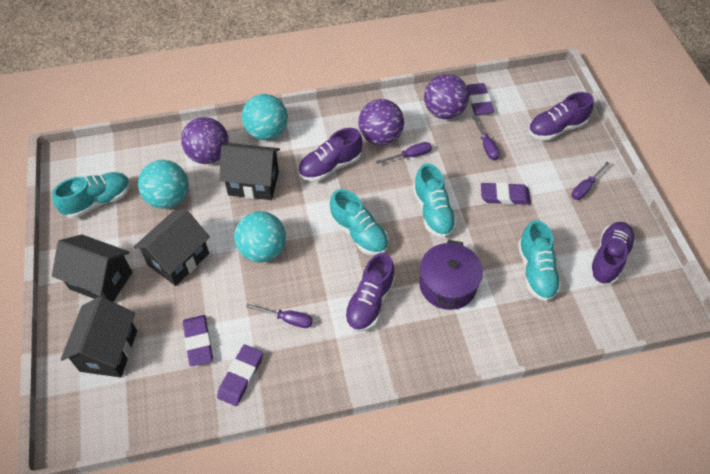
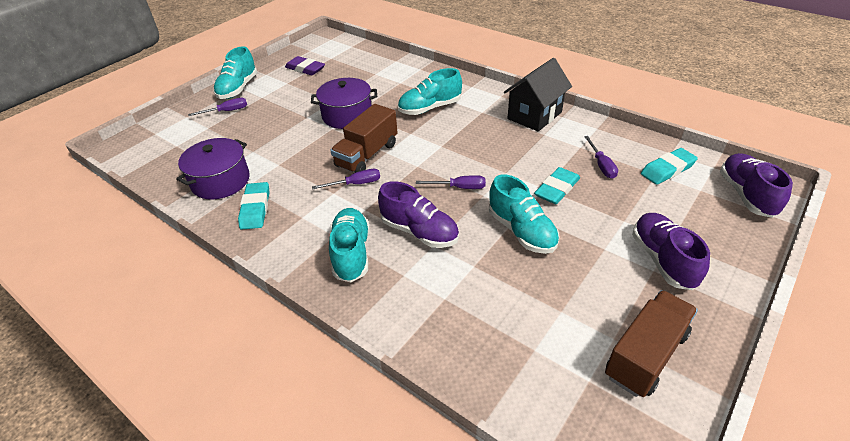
black house: 4 -> 1
brown truck: 0 -> 2
purple ball: 3 -> 0
purple eraser: 4 -> 1
purple pot: 1 -> 2
purple shoe: 4 -> 3
turquoise ball: 3 -> 0
turquoise eraser: 0 -> 3

